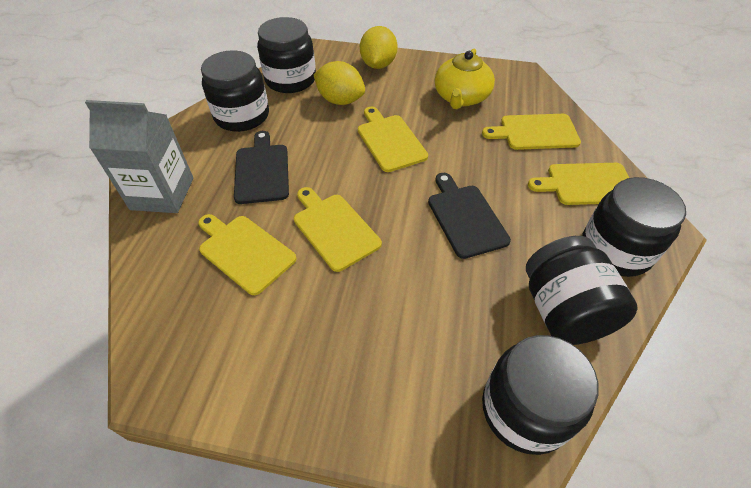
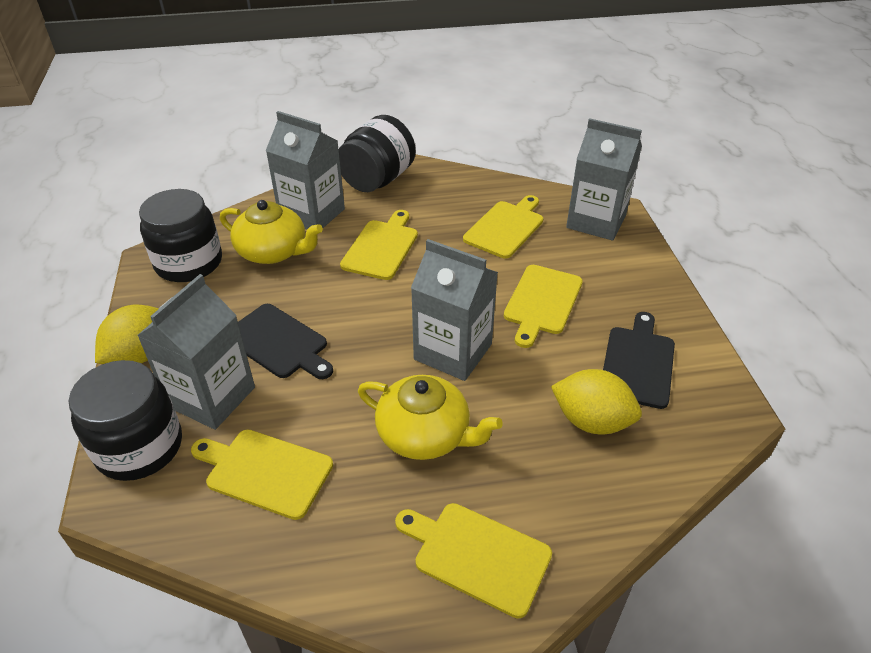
black jar: 5 -> 3
grey carton: 1 -> 4
yellow teapot: 1 -> 2

